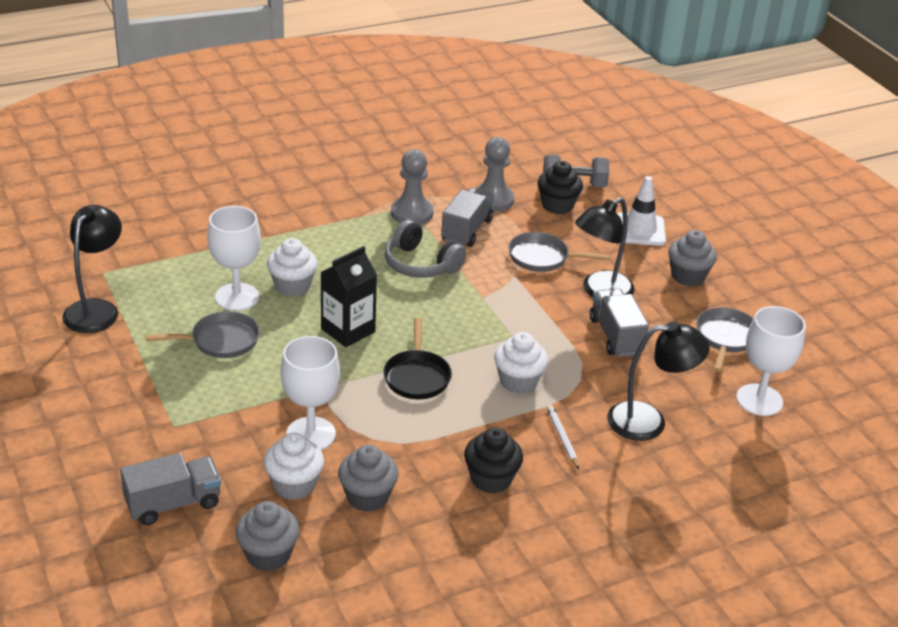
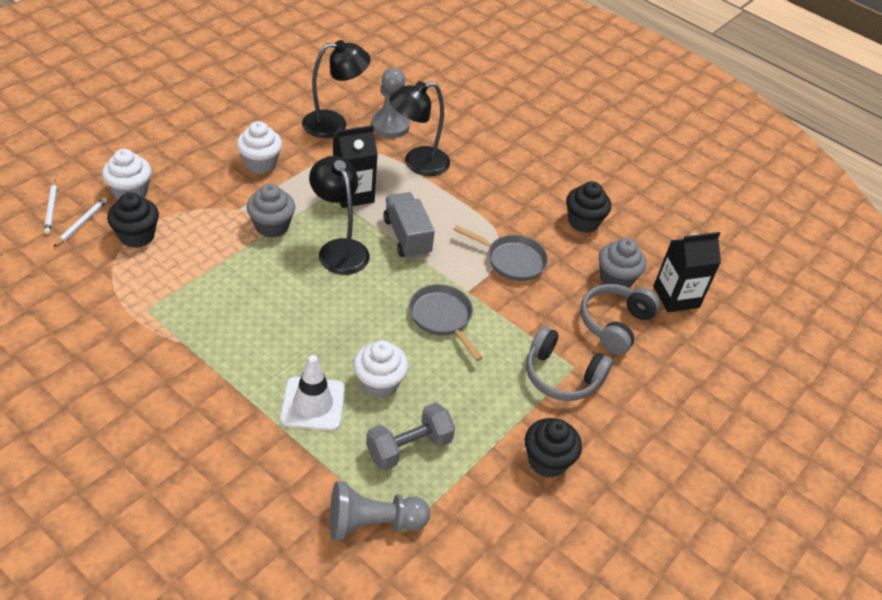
black carton: 1 -> 2
black cupcake: 2 -> 3
black pan: 1 -> 0
grey cupcake: 3 -> 2
grey headphones: 1 -> 2
grey pan: 3 -> 2
grey truck: 3 -> 1
white goblet: 3 -> 0
white pencil: 1 -> 2

